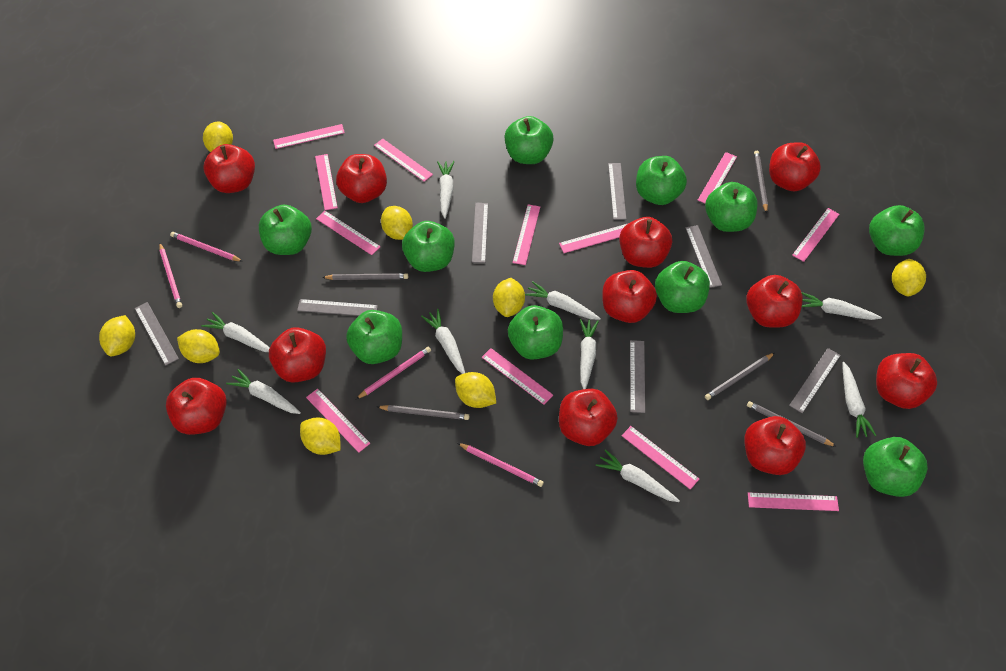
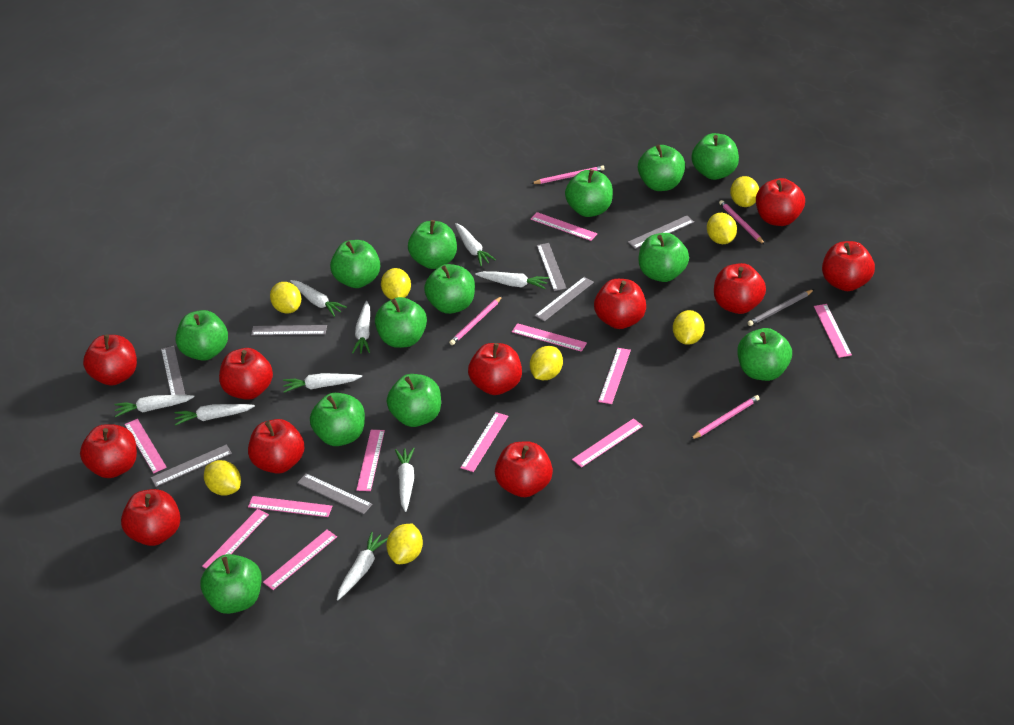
green apple: 10 -> 13
grey pencil: 5 -> 1
pink ruler: 12 -> 11

